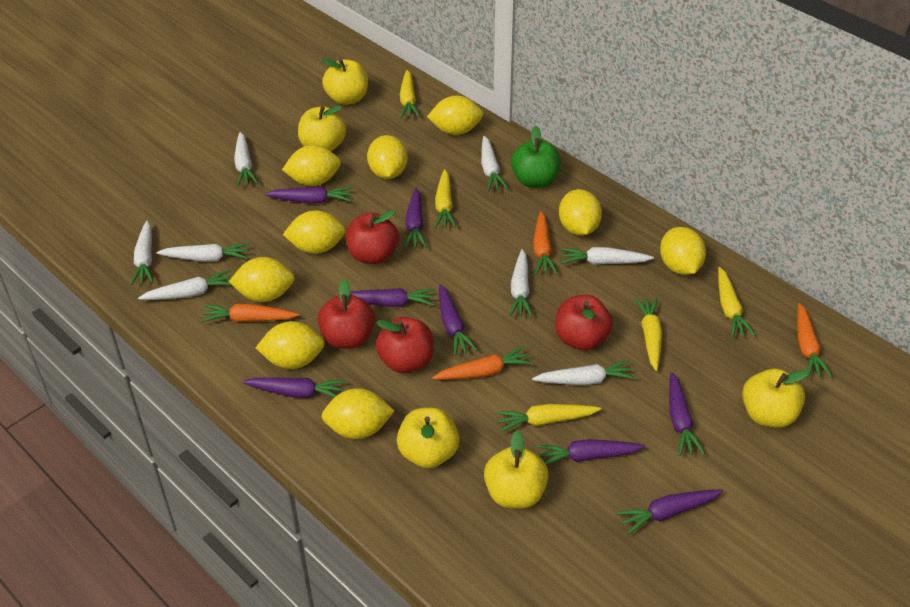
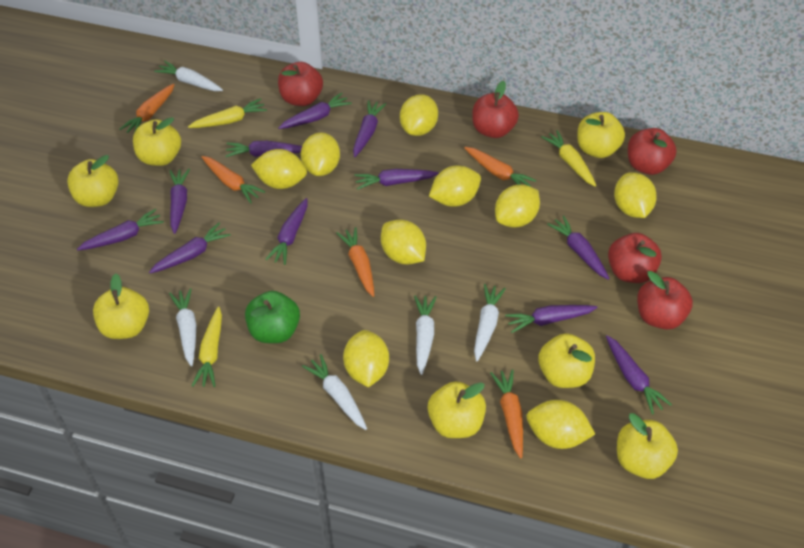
orange carrot: 4 -> 5
purple carrot: 8 -> 11
red apple: 4 -> 5
white carrot: 8 -> 5
yellow apple: 5 -> 7
yellow carrot: 5 -> 3

